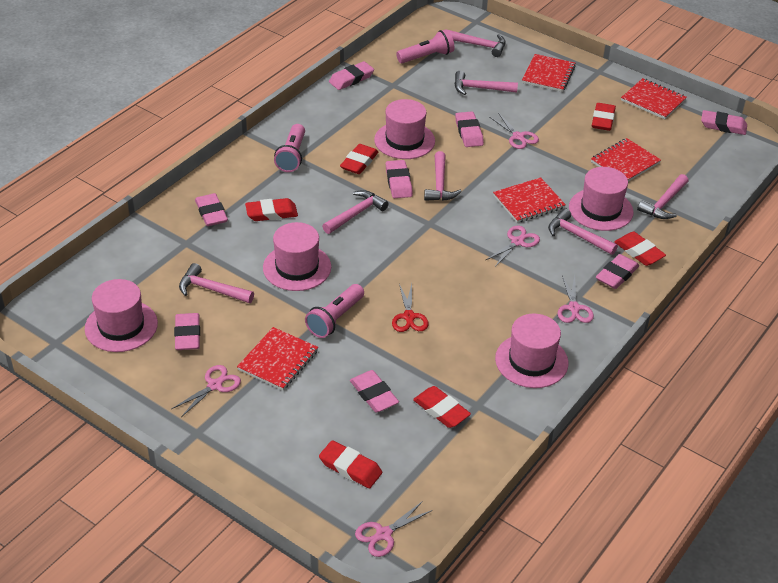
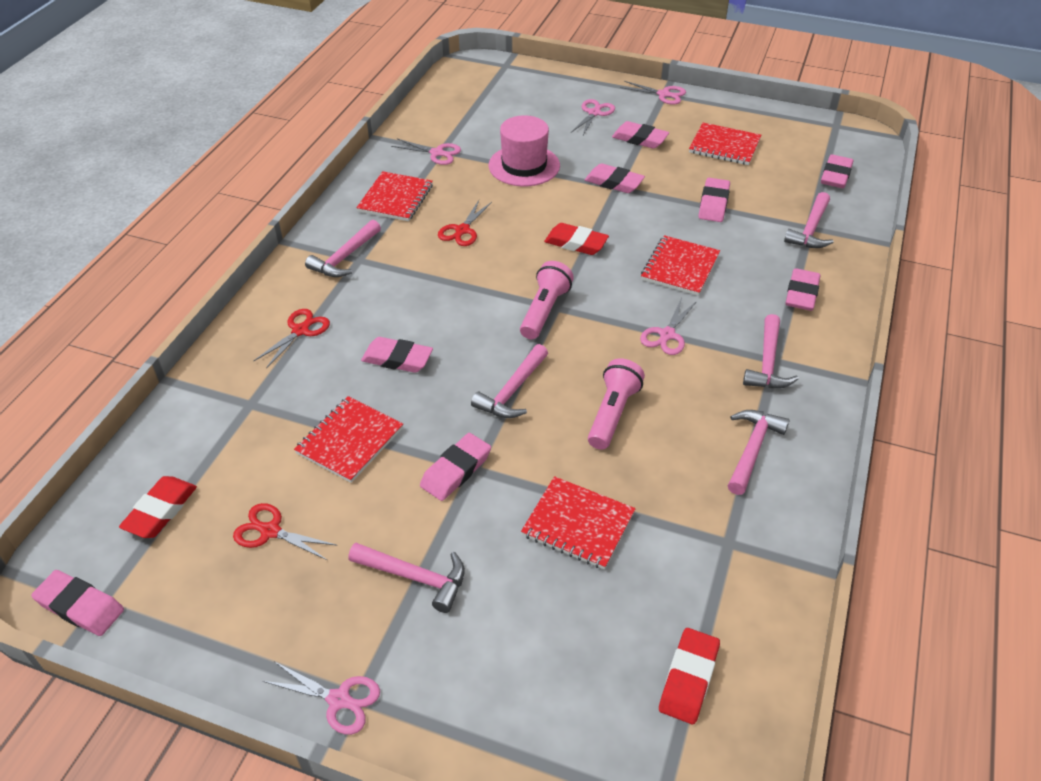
pink flashlight: 3 -> 2
pink hammer: 7 -> 6
pink hat: 5 -> 1
red eraser: 6 -> 3
red scissors: 1 -> 3

